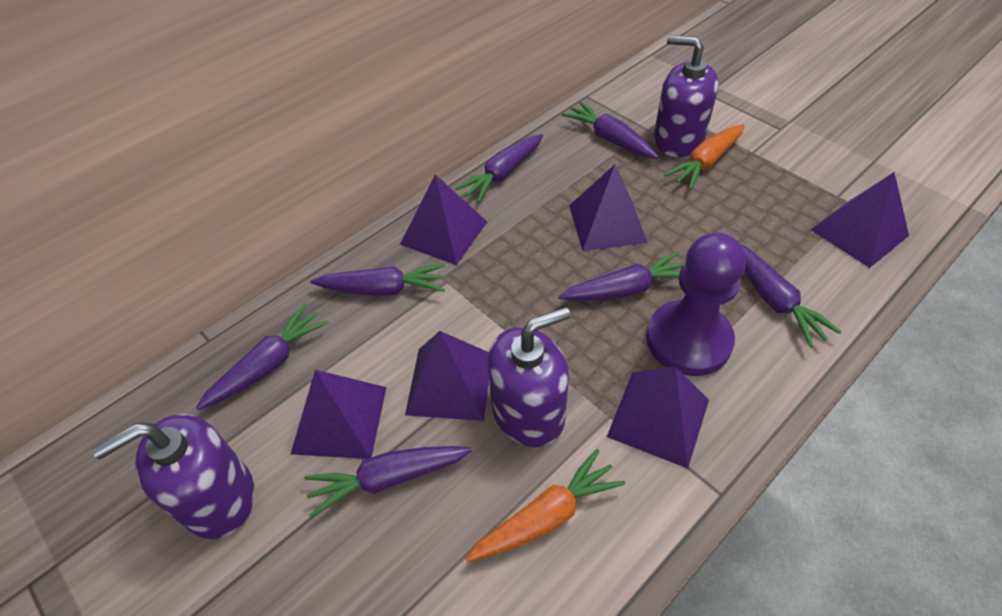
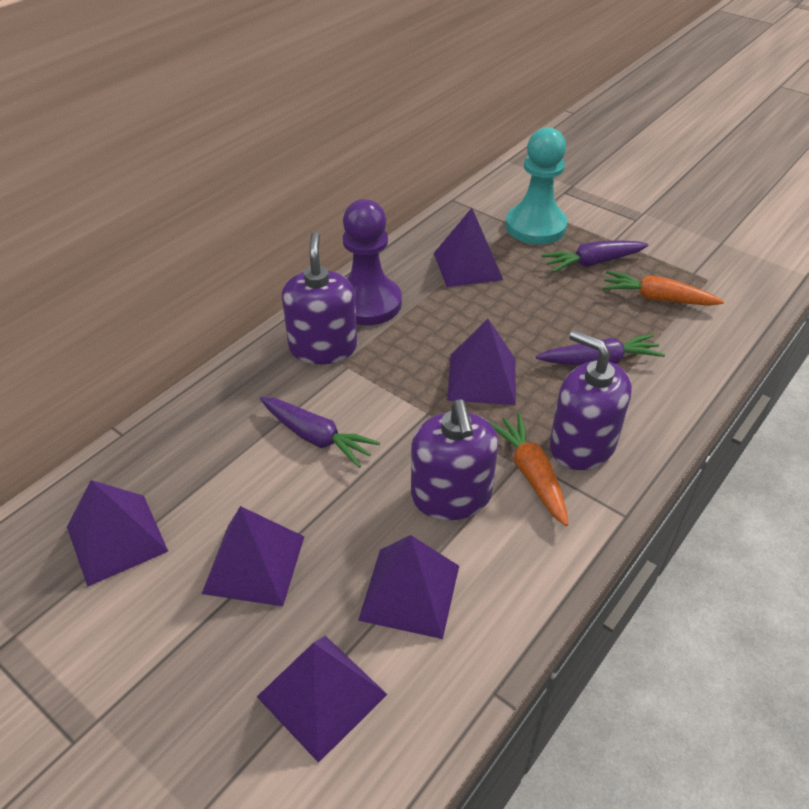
purple carrot: 7 -> 3
turquoise pawn: 0 -> 1

